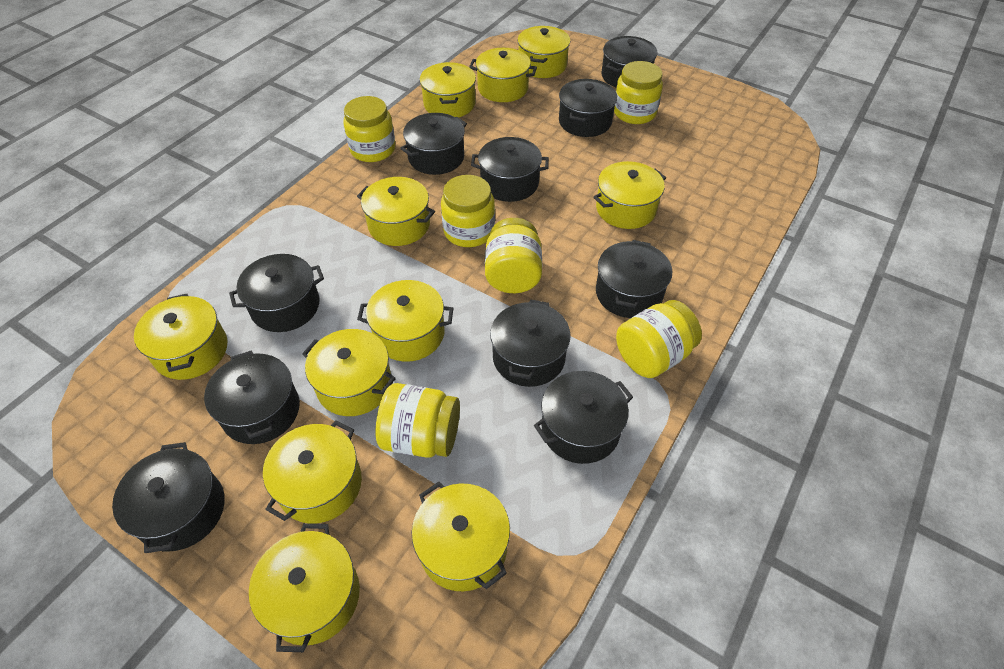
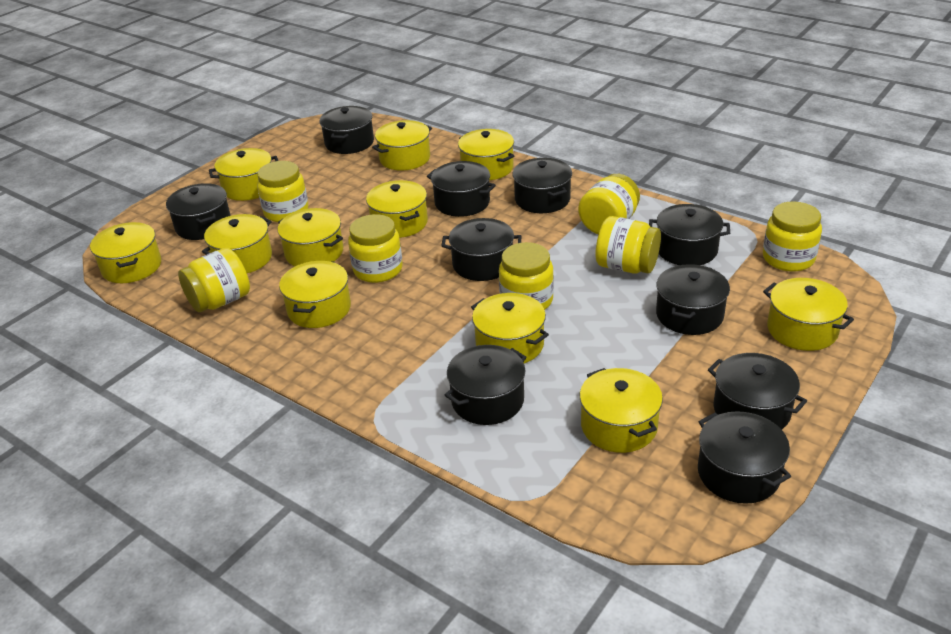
yellow jar: 6 -> 7

